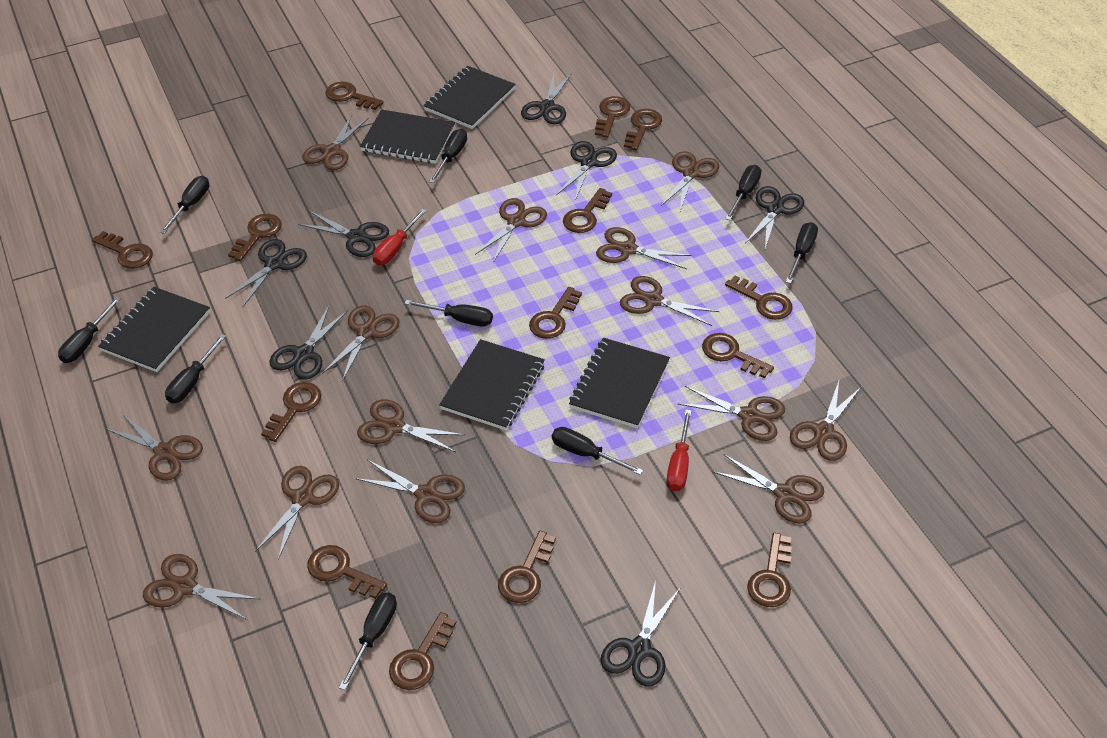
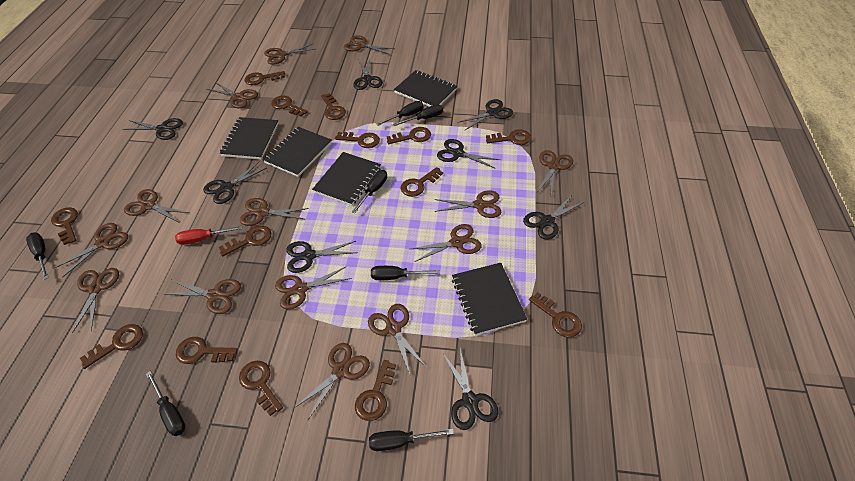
black scissors: 7 -> 8
black screwdriver: 9 -> 7
red screwdriver: 2 -> 1

